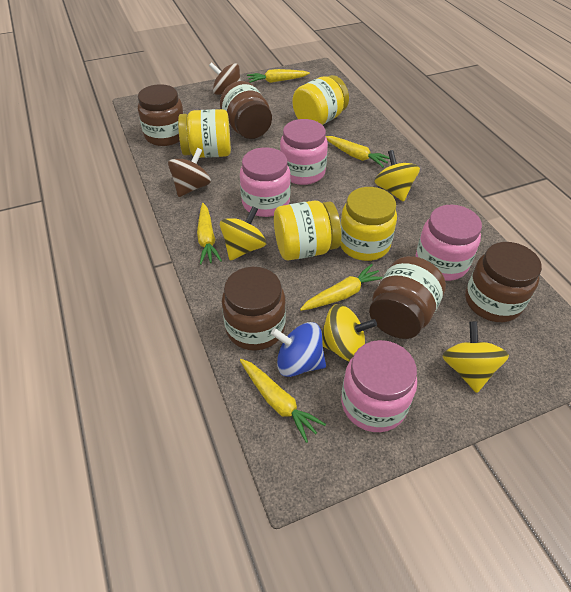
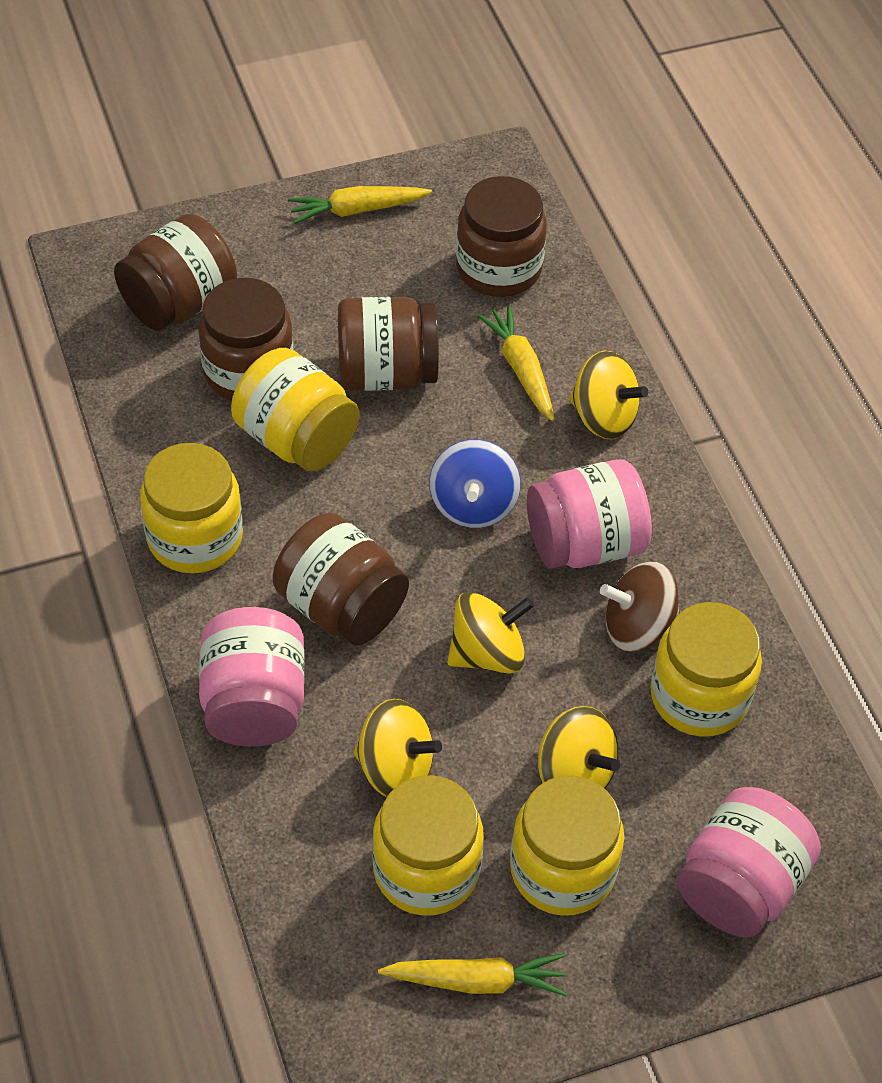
brown spinning top: 2 -> 1
pink jar: 4 -> 3
yellow carrot: 5 -> 3
yellow jar: 4 -> 5

